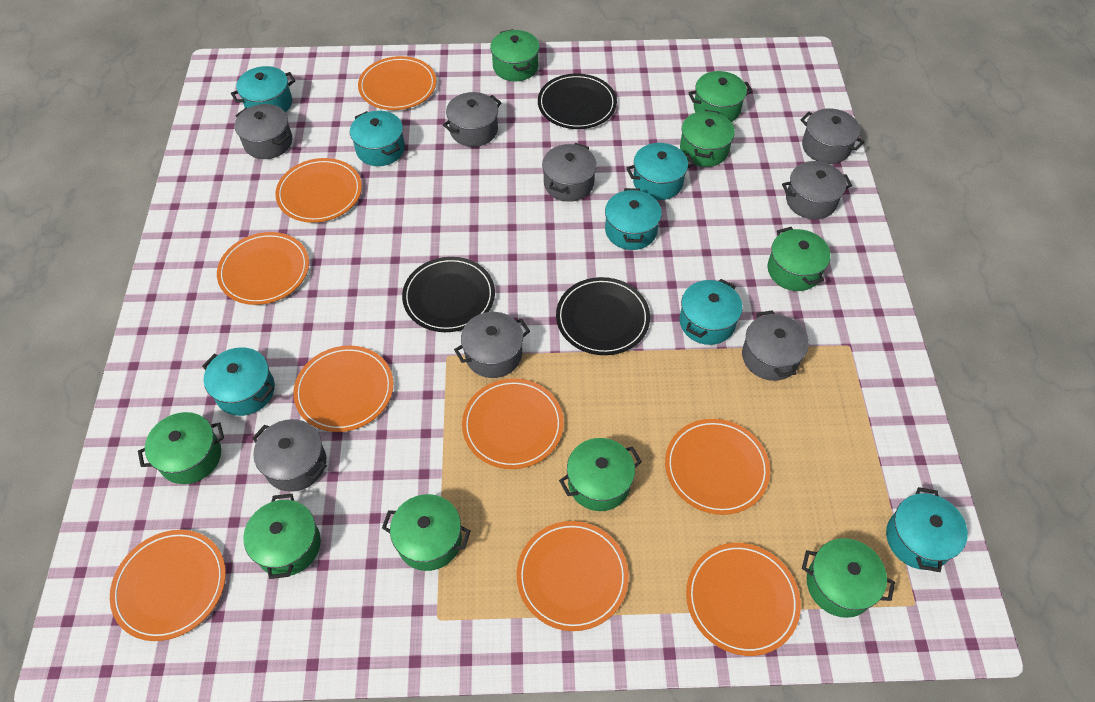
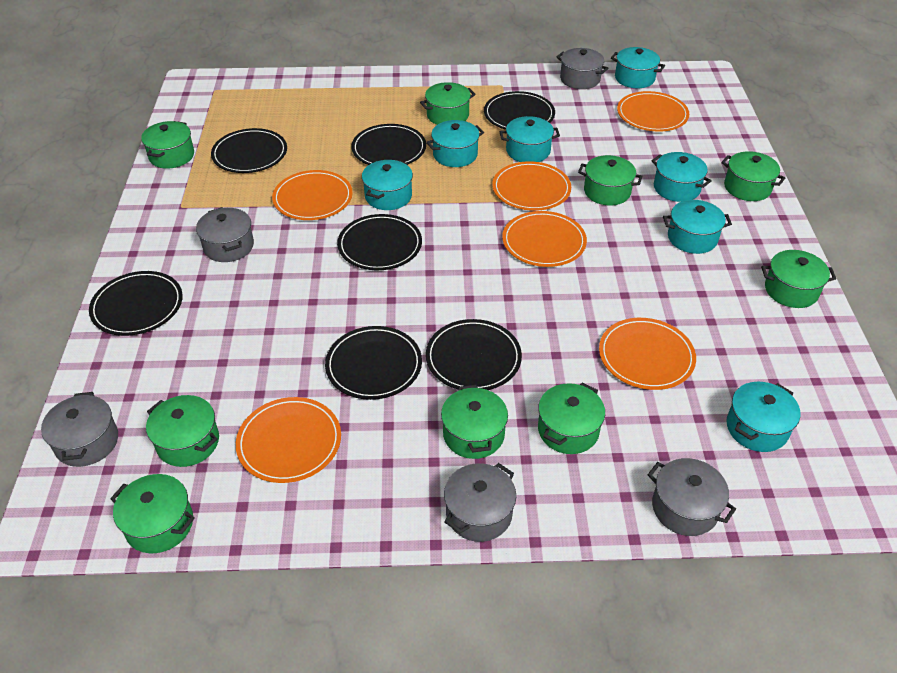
black plate: 3 -> 7
grey pot: 8 -> 5
orange plate: 9 -> 6

